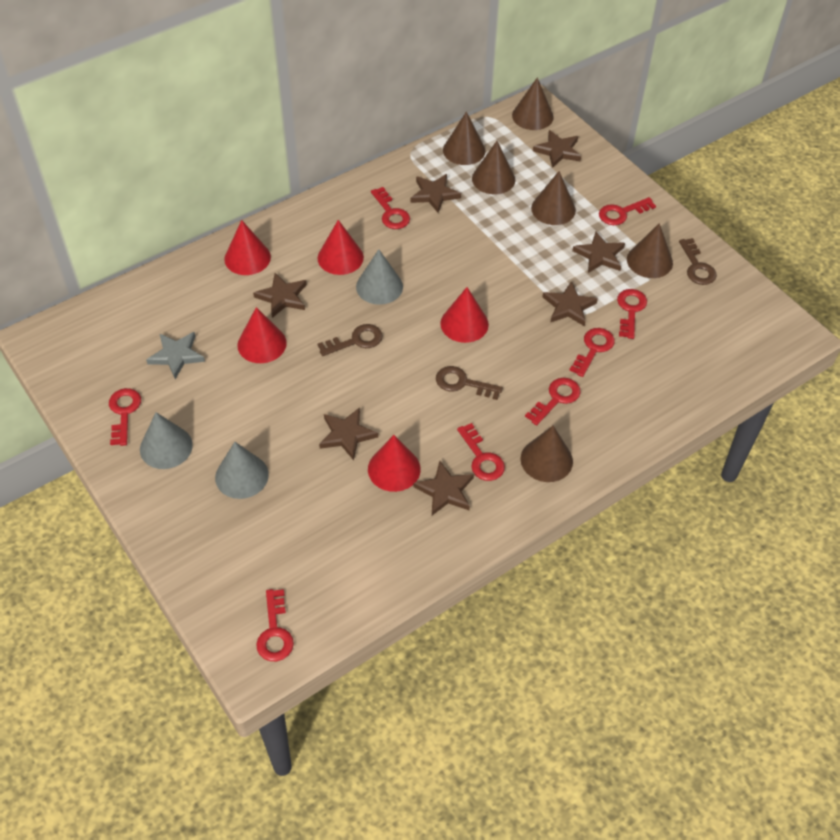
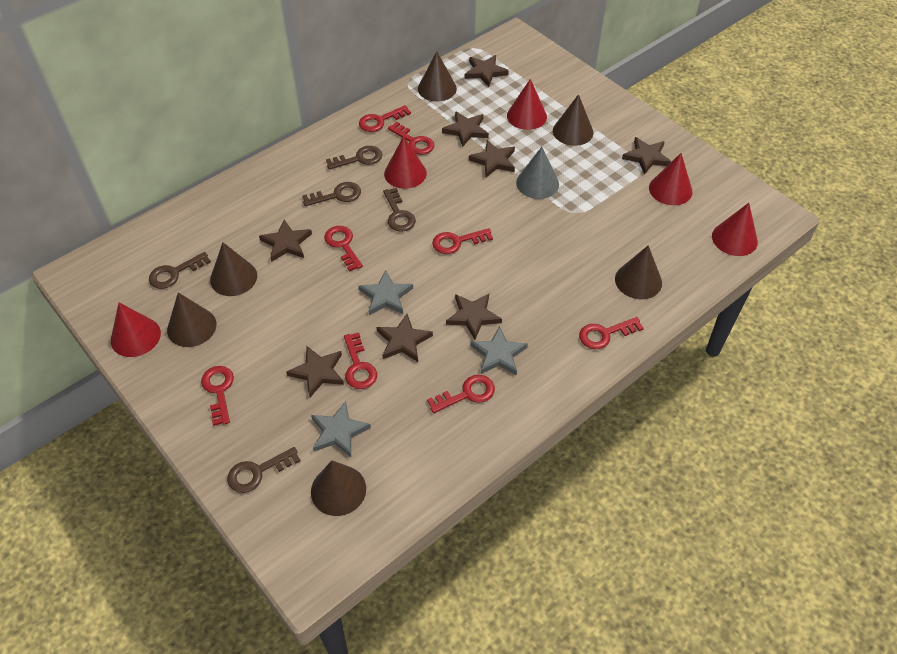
brown key: 3 -> 5
brown star: 7 -> 8
grey cone: 3 -> 1
grey star: 1 -> 3

